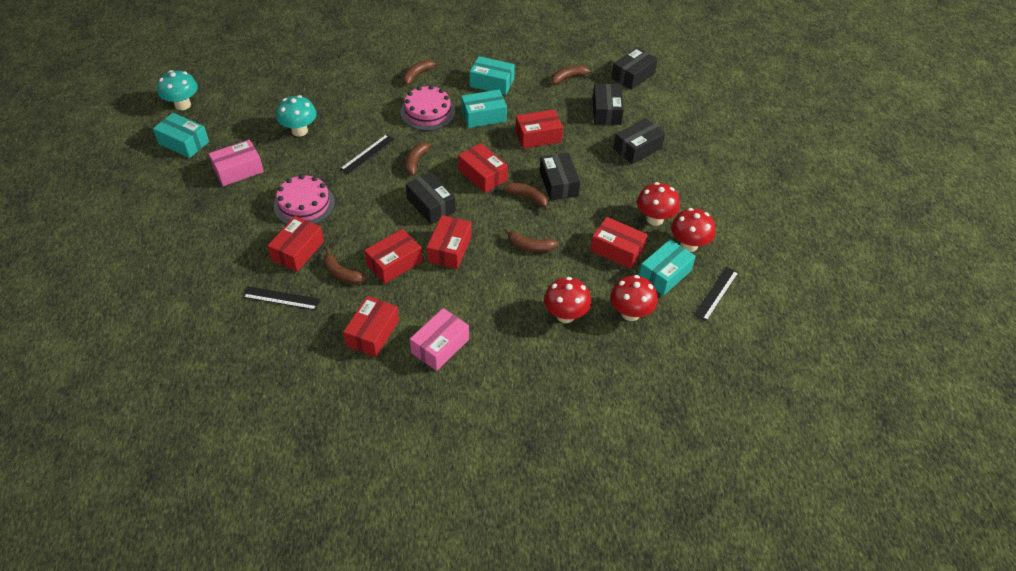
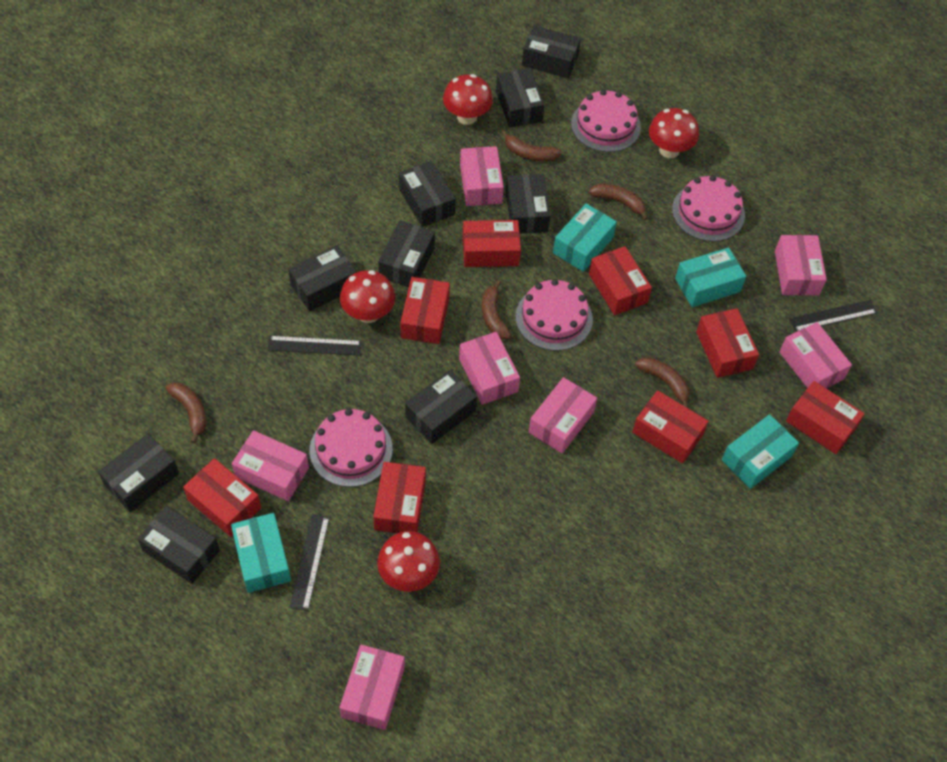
black box: 5 -> 9
brown banana: 6 -> 5
pink box: 2 -> 7
pink cake: 2 -> 4
red box: 7 -> 8
turquoise mushroom: 2 -> 0

